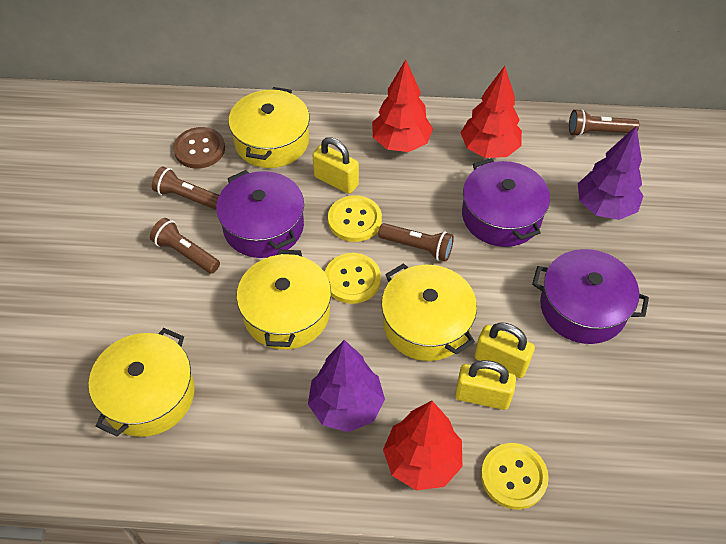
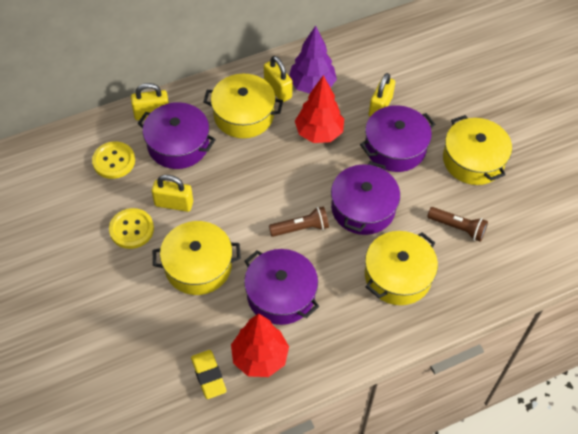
brown button: 1 -> 0
brown flashlight: 4 -> 2
purple pot: 3 -> 4
purple tree: 2 -> 1
red tree: 3 -> 2
yellow button: 3 -> 2
yellow eraser: 0 -> 1
yellow padlock: 3 -> 4

